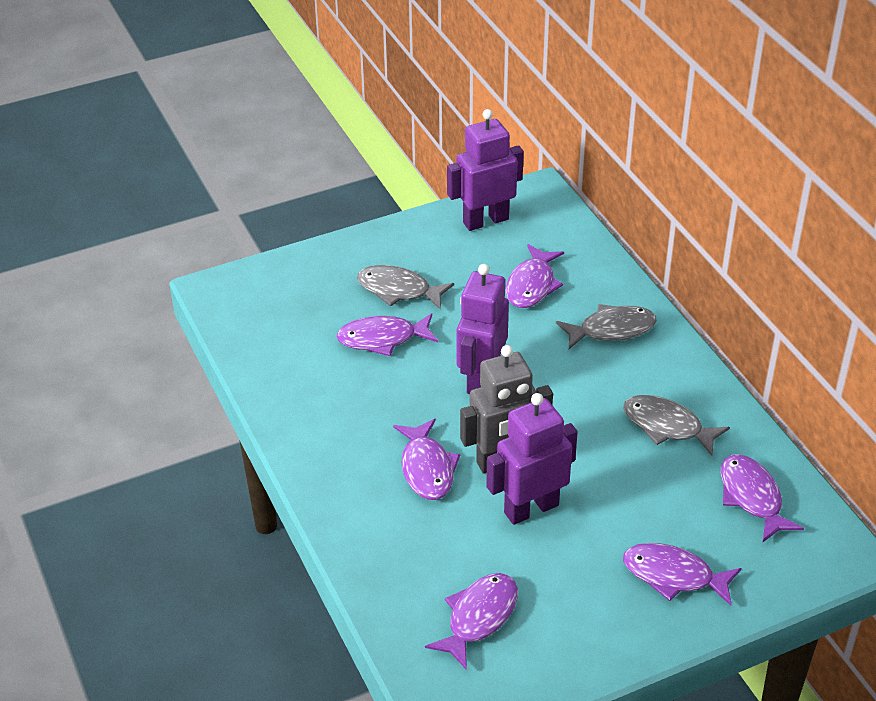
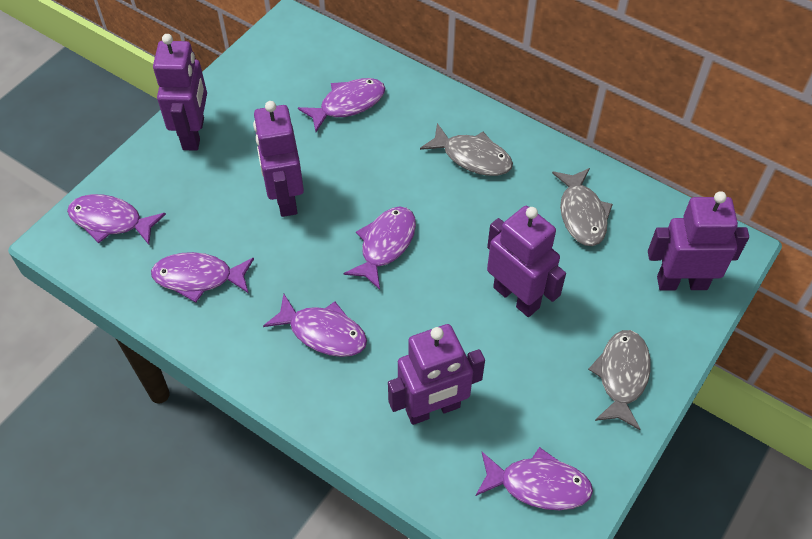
grey robot: 1 -> 0
purple robot: 3 -> 5

